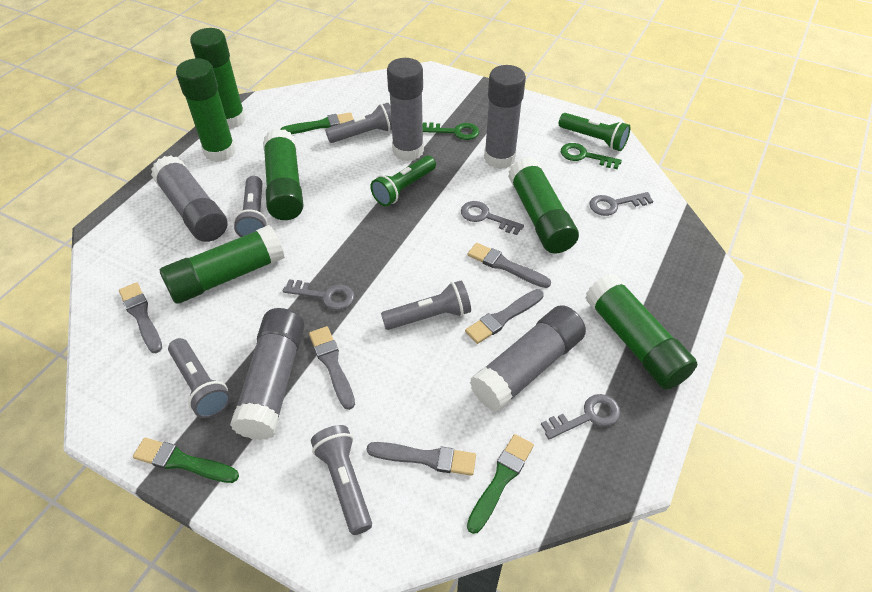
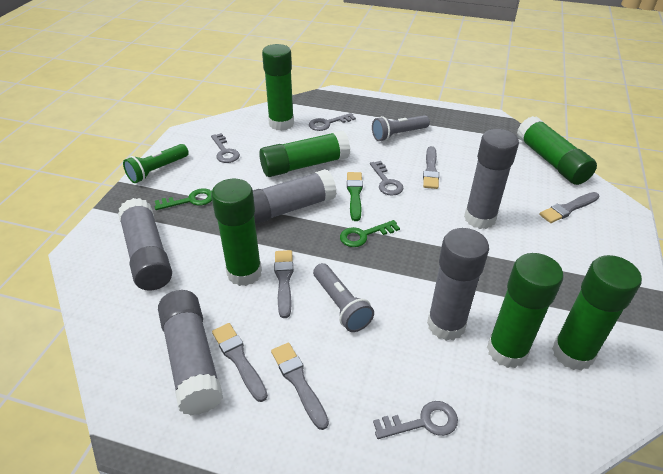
green brush: 3 -> 1
green flashlight: 2 -> 1
grey flashlight: 5 -> 2

